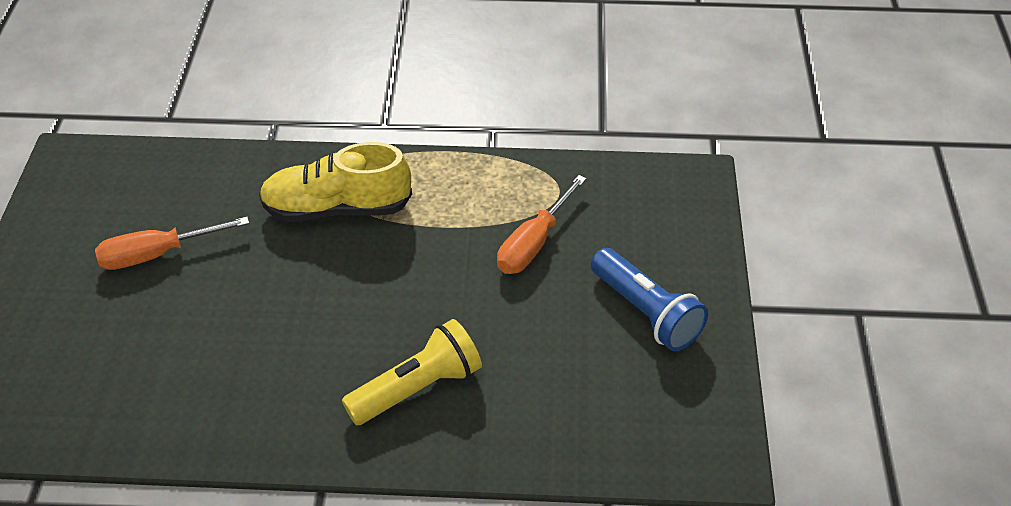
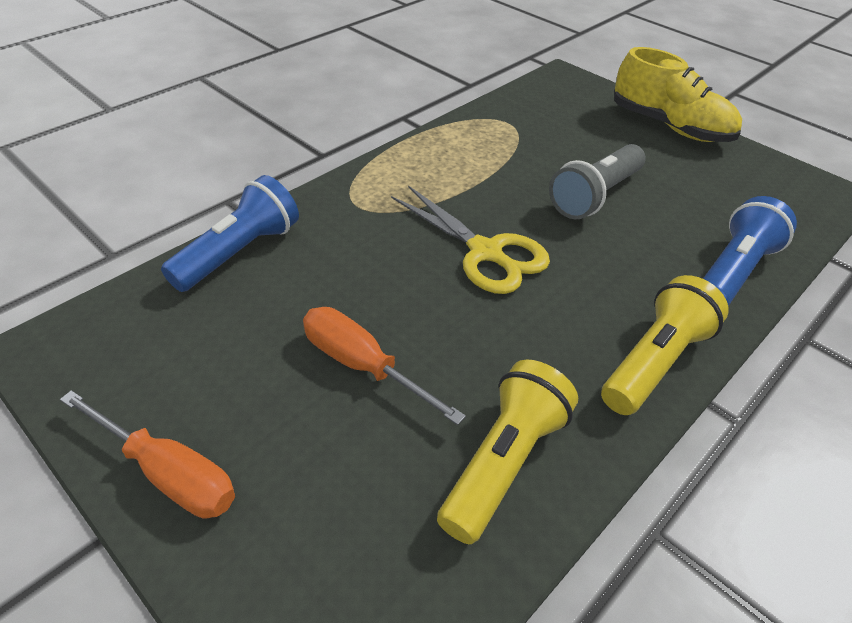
blue flashlight: 1 -> 2
grey flashlight: 0 -> 1
yellow flashlight: 1 -> 2
yellow scissors: 0 -> 1

